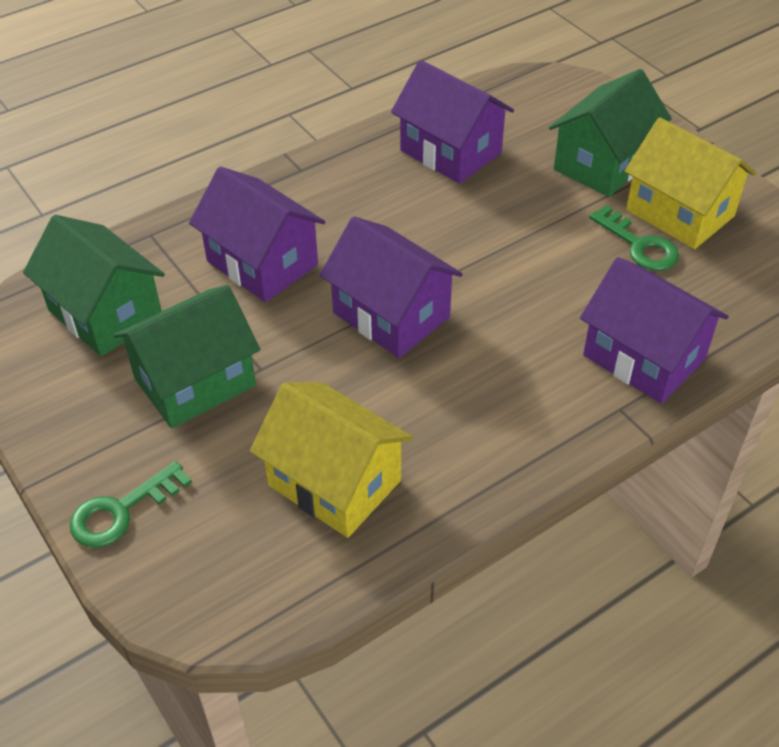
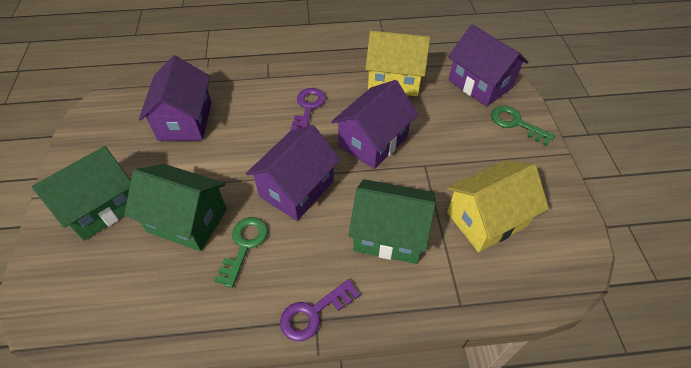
purple key: 0 -> 2

